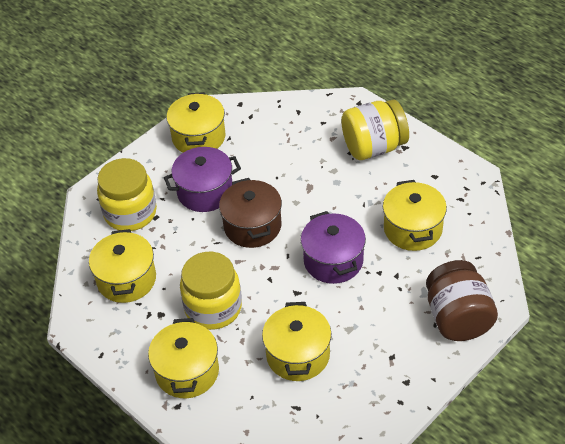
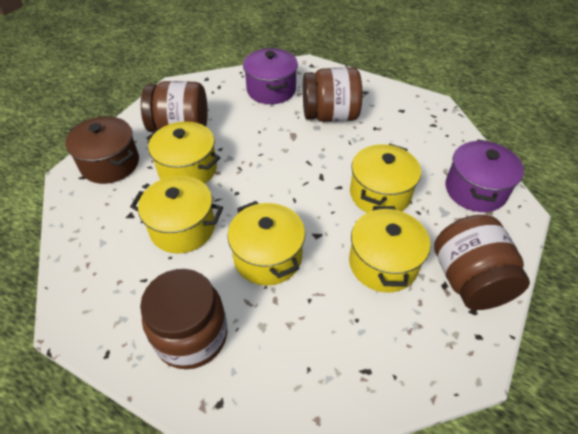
brown jar: 1 -> 4
yellow jar: 3 -> 0

